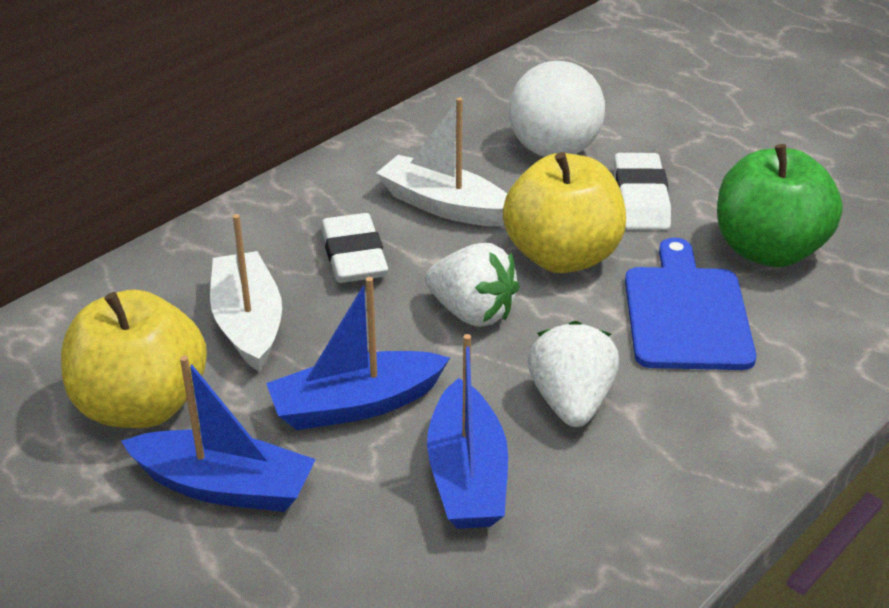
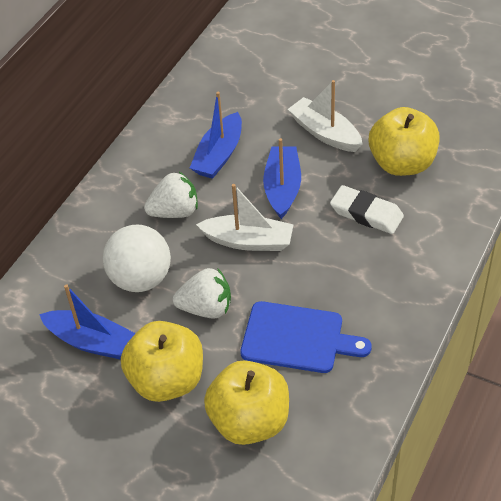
green apple: 1 -> 0
white eraser: 2 -> 1
yellow apple: 2 -> 3

